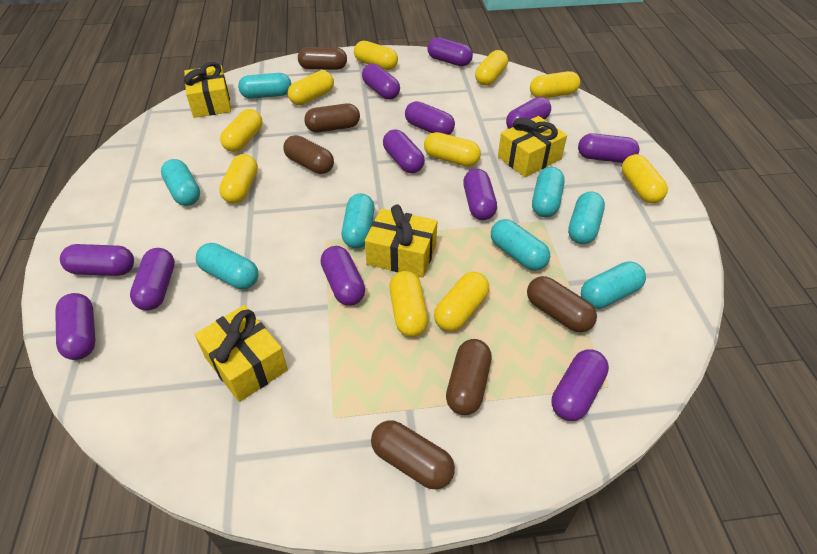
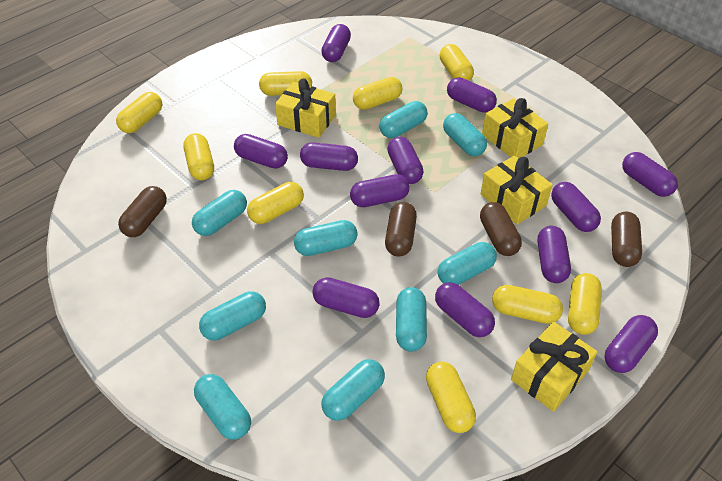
brown capsule: 6 -> 4
turquoise capsule: 8 -> 9
yellow capsule: 10 -> 9

